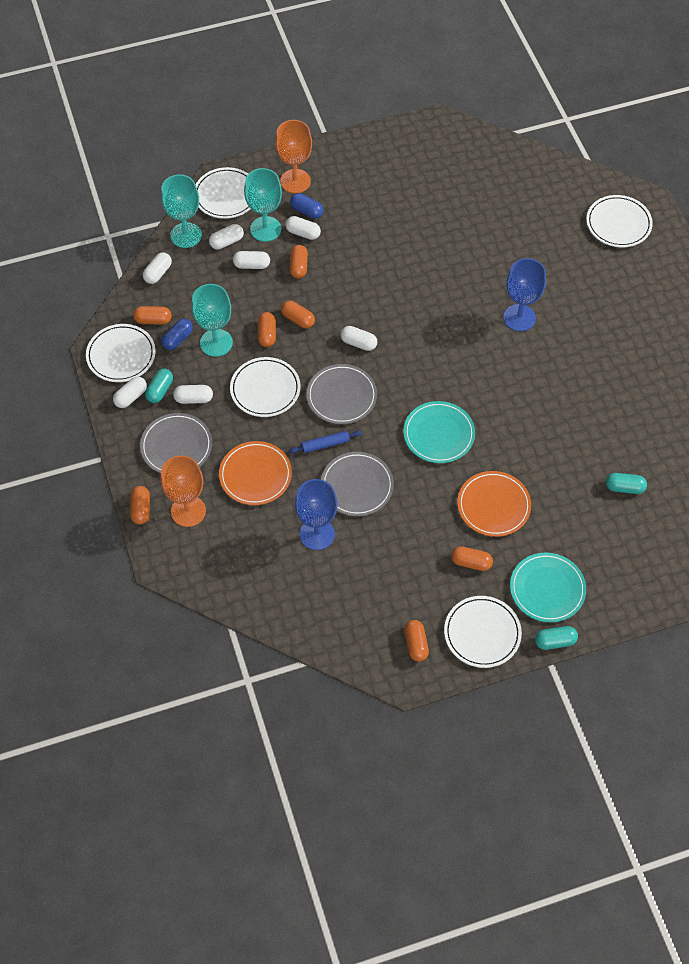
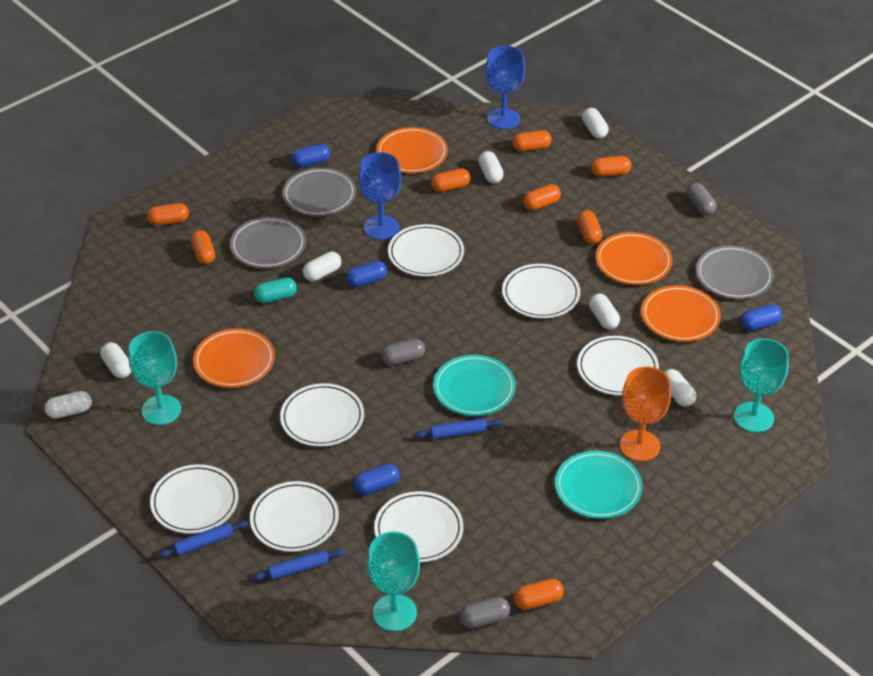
blue capsule: 2 -> 4
blue rolling pin: 1 -> 3
grey capsule: 0 -> 3
orange capsule: 7 -> 8
orange goblet: 2 -> 1
orange plate: 2 -> 4
turquoise capsule: 3 -> 1
white plate: 5 -> 7

